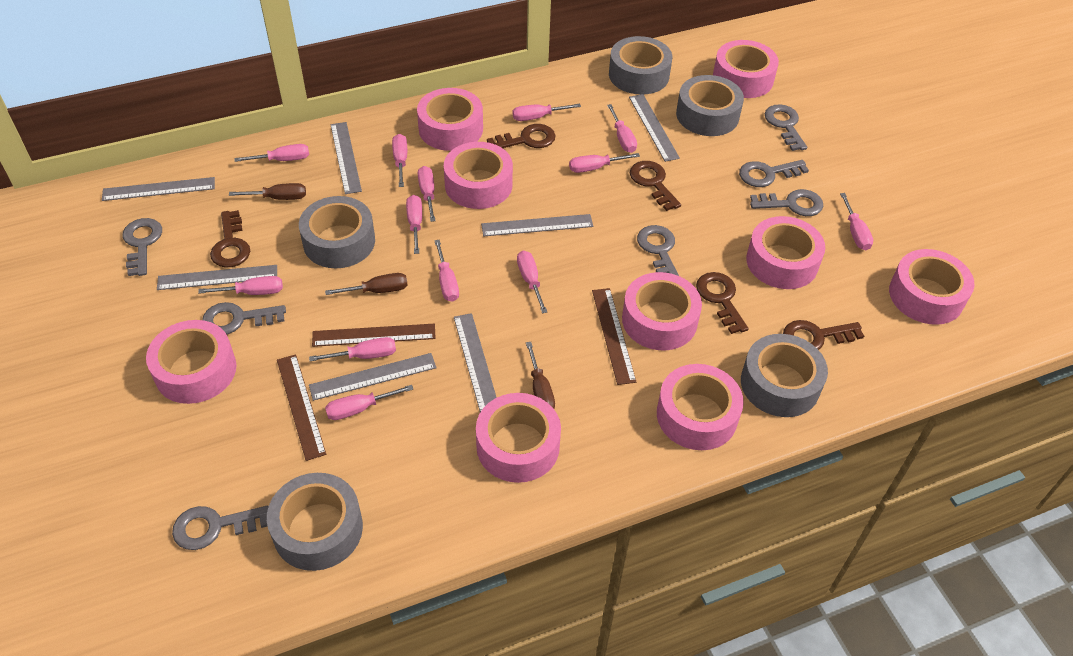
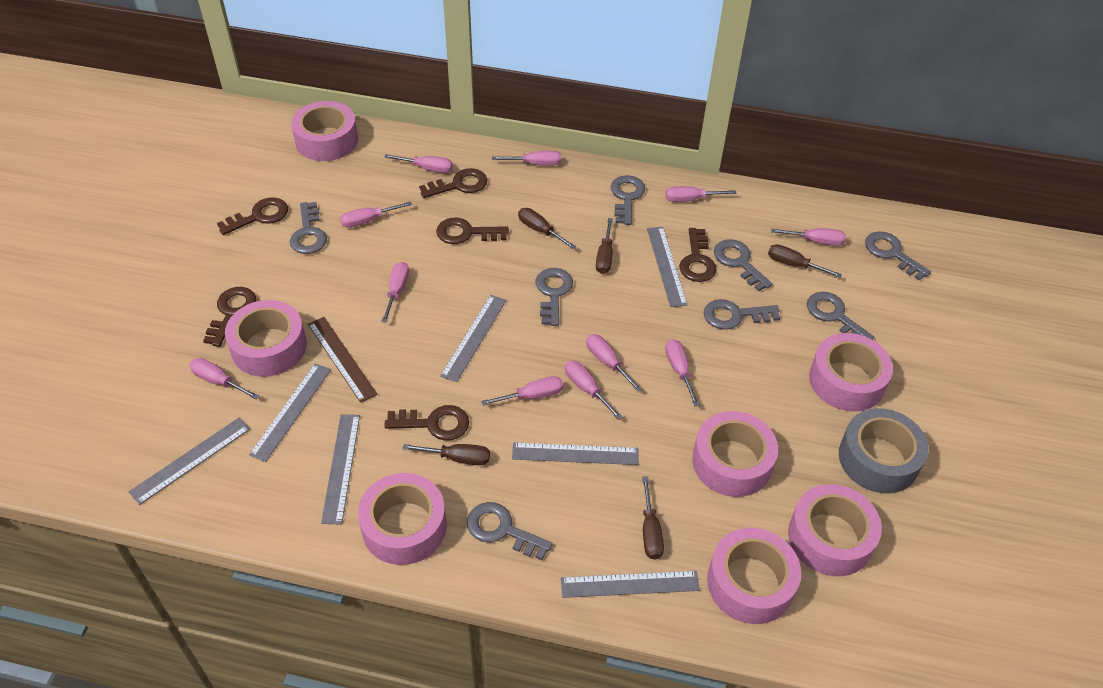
brown key: 5 -> 6
brown ruler: 3 -> 1
brown screwdriver: 3 -> 5
grey key: 7 -> 8
grey tape: 5 -> 1
pink screwdriver: 13 -> 11
pink tape: 9 -> 7

